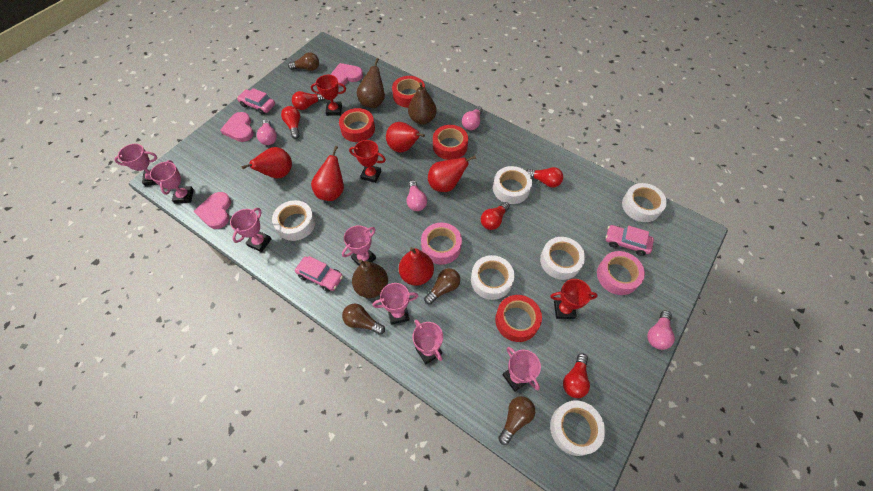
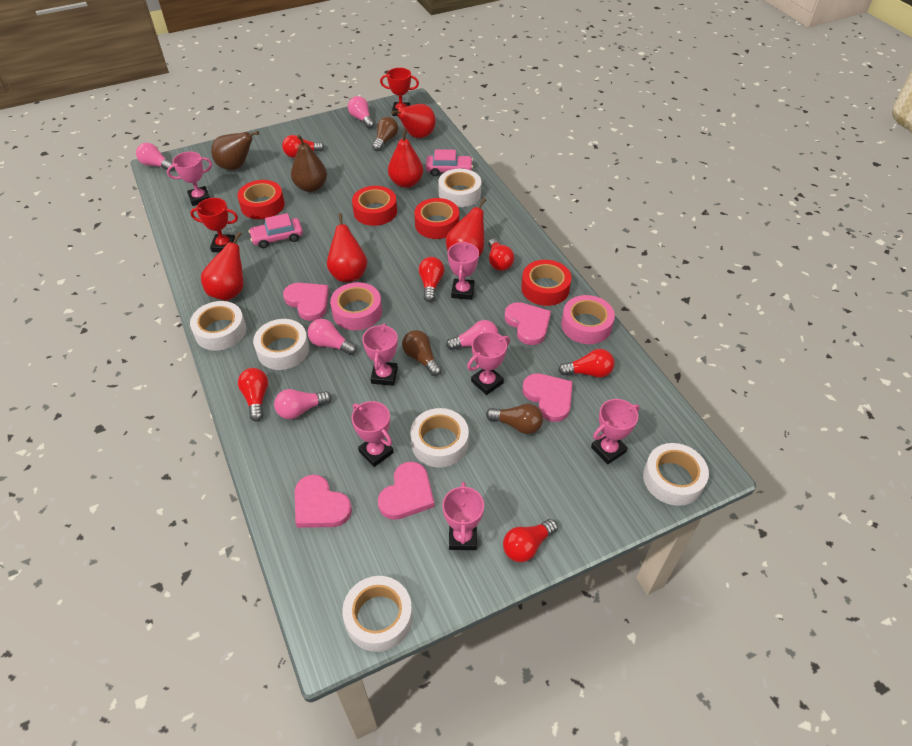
brown light bulb: 4 -> 3
brown pear: 3 -> 2
pink car: 3 -> 2
pink heart: 3 -> 5
pink light bulb: 4 -> 5
red light bulb: 5 -> 6
red trophy: 3 -> 2

